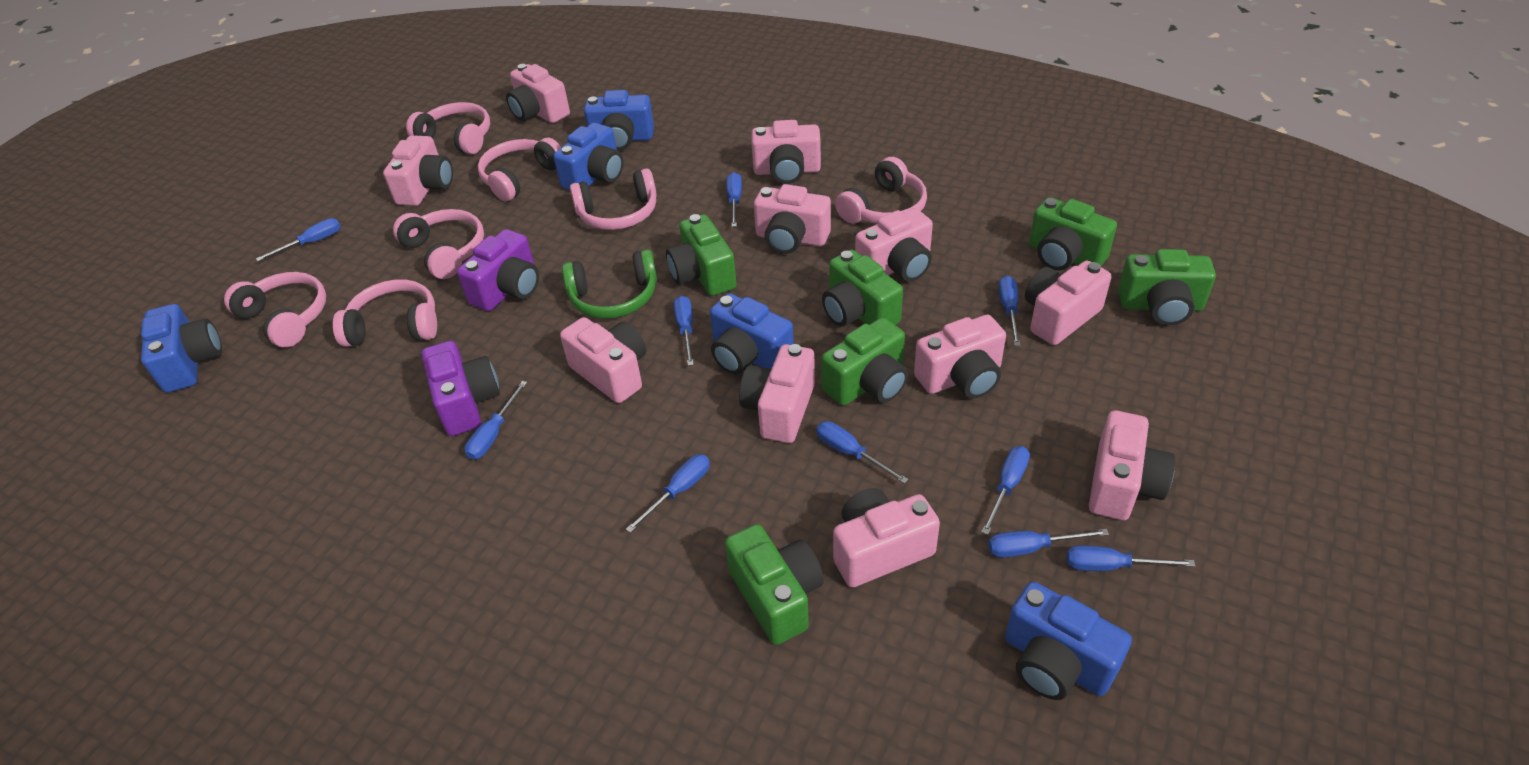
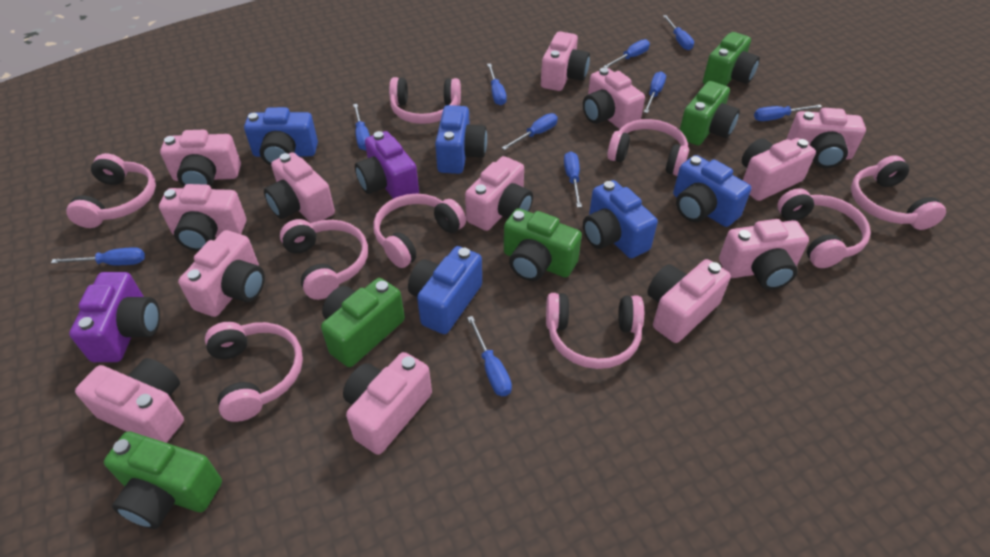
green camera: 6 -> 5
green headphones: 1 -> 0
pink camera: 11 -> 13
pink headphones: 7 -> 9

